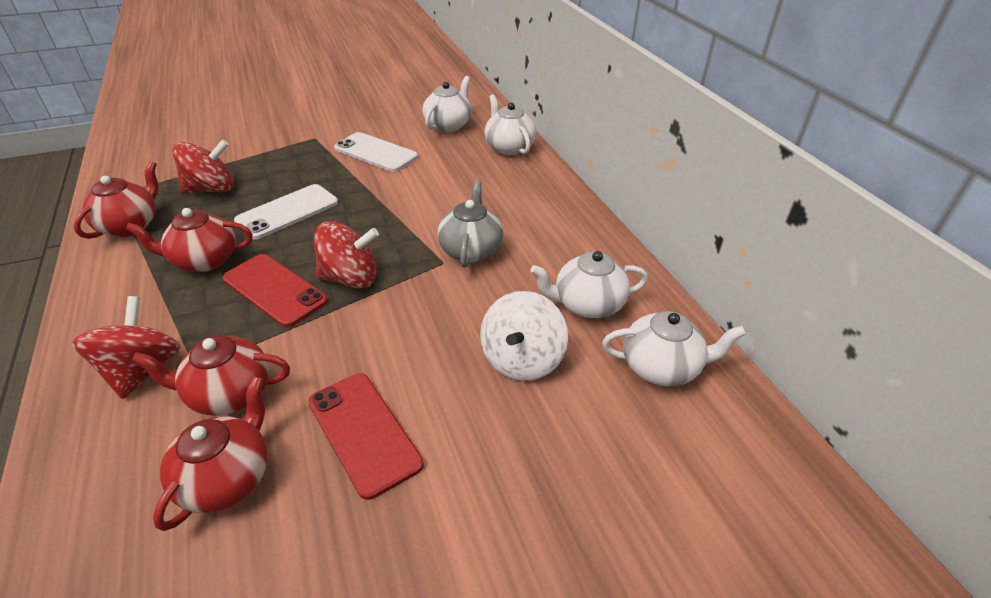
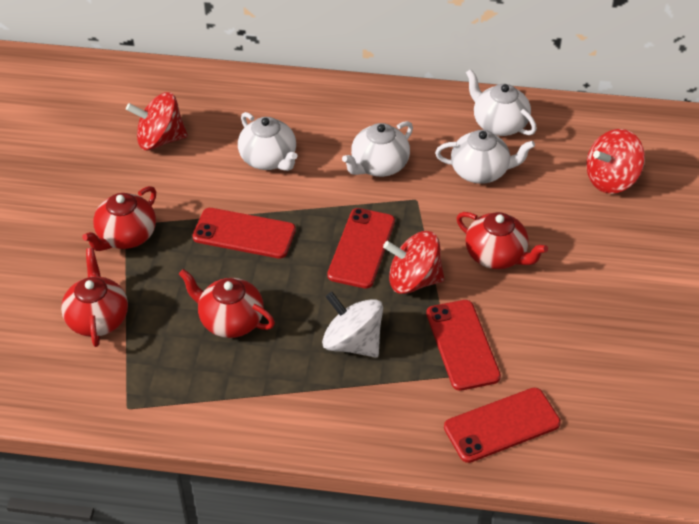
grey teapot: 1 -> 0
red phone: 2 -> 4
white phone: 2 -> 0

